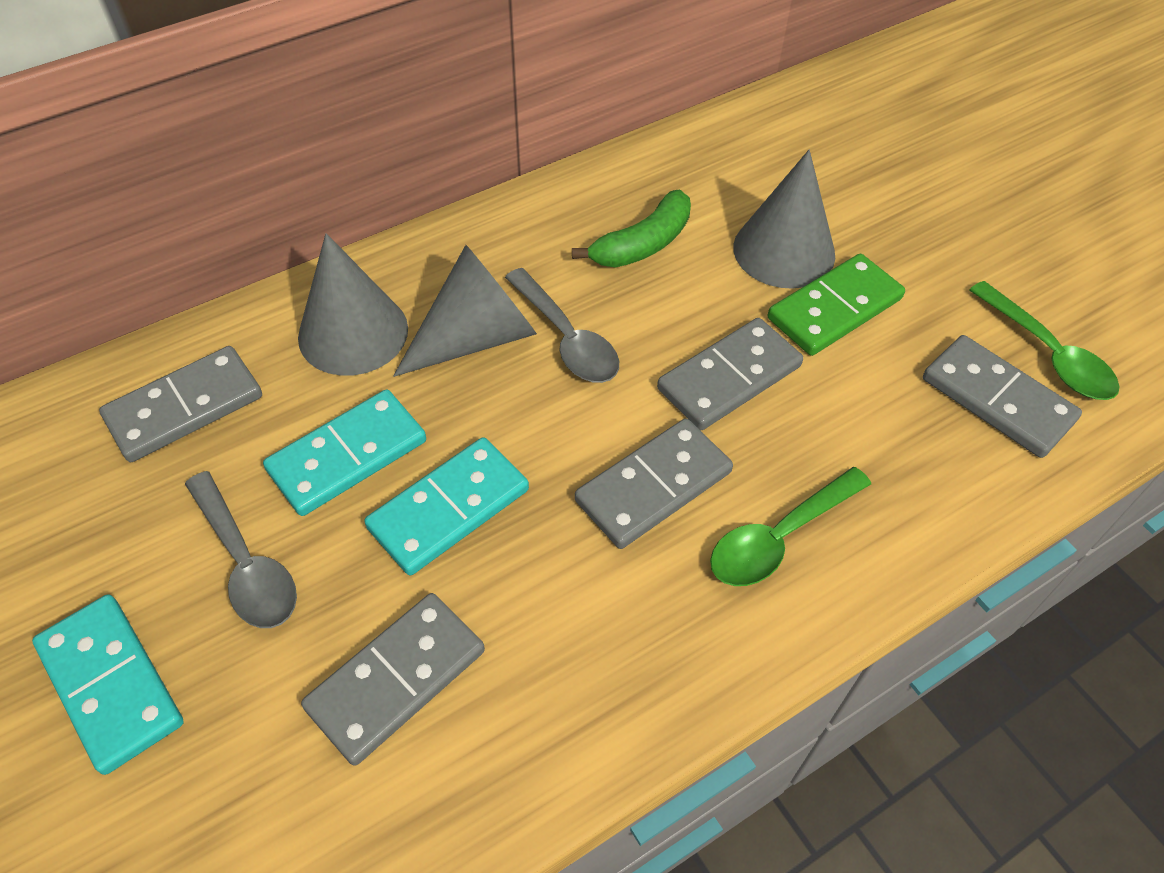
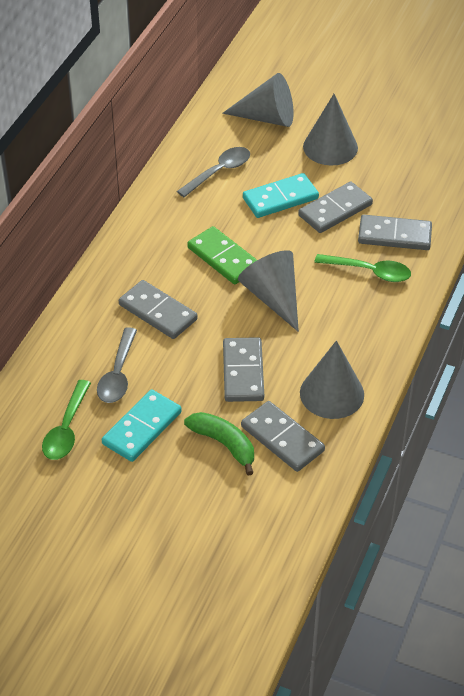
grey cone: 3 -> 4
turquoise domino: 3 -> 2

